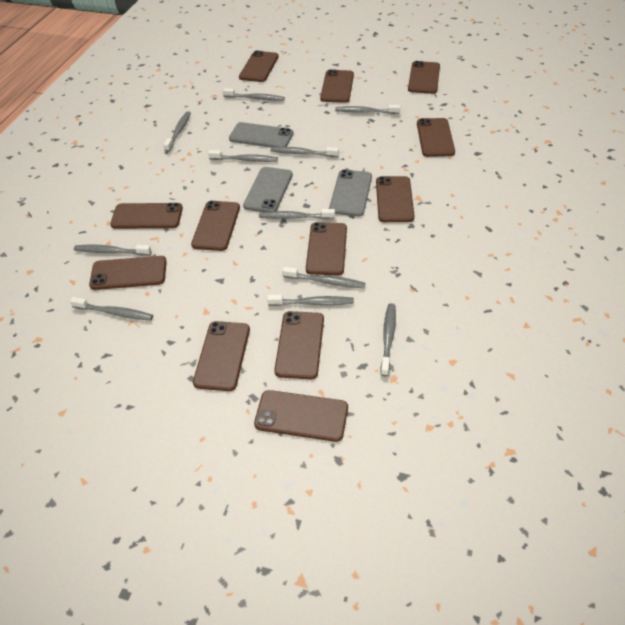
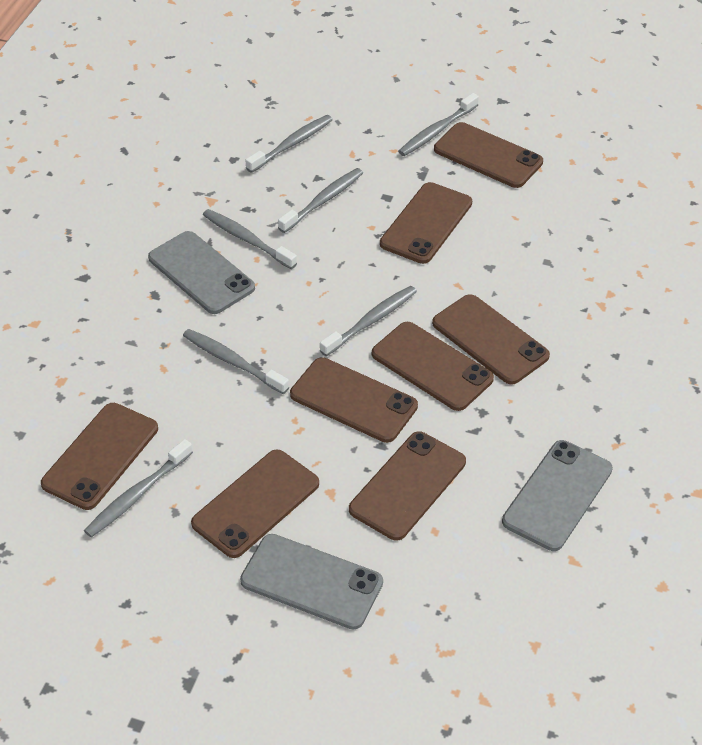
brown phone: 12 -> 8
grey toothbrush: 11 -> 7

